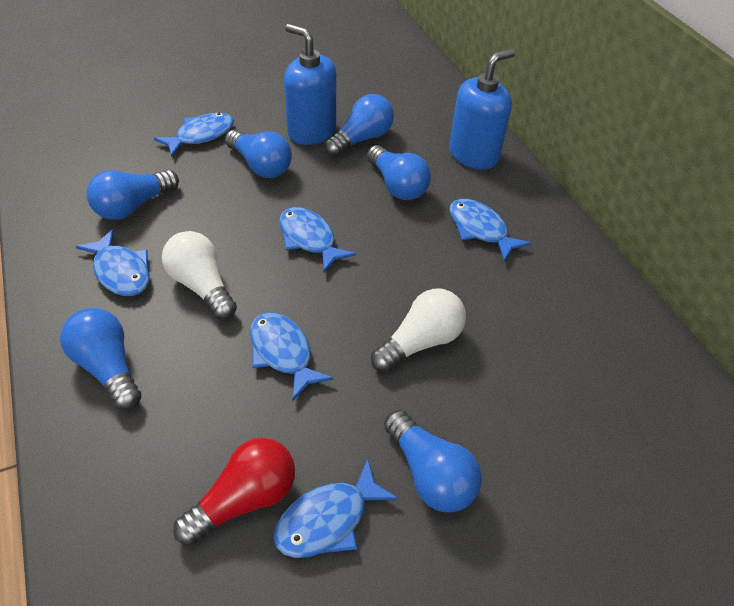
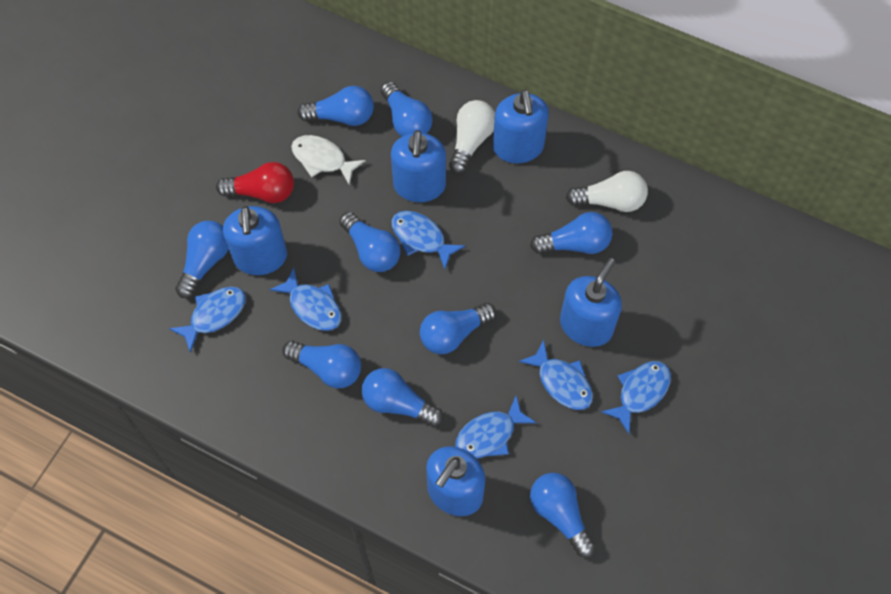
blue light bulb: 6 -> 9
blue soap dispenser: 2 -> 5
white fish: 0 -> 1

